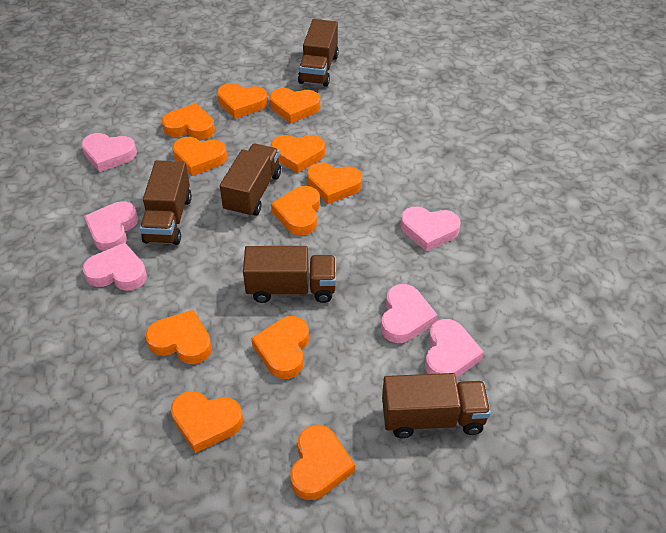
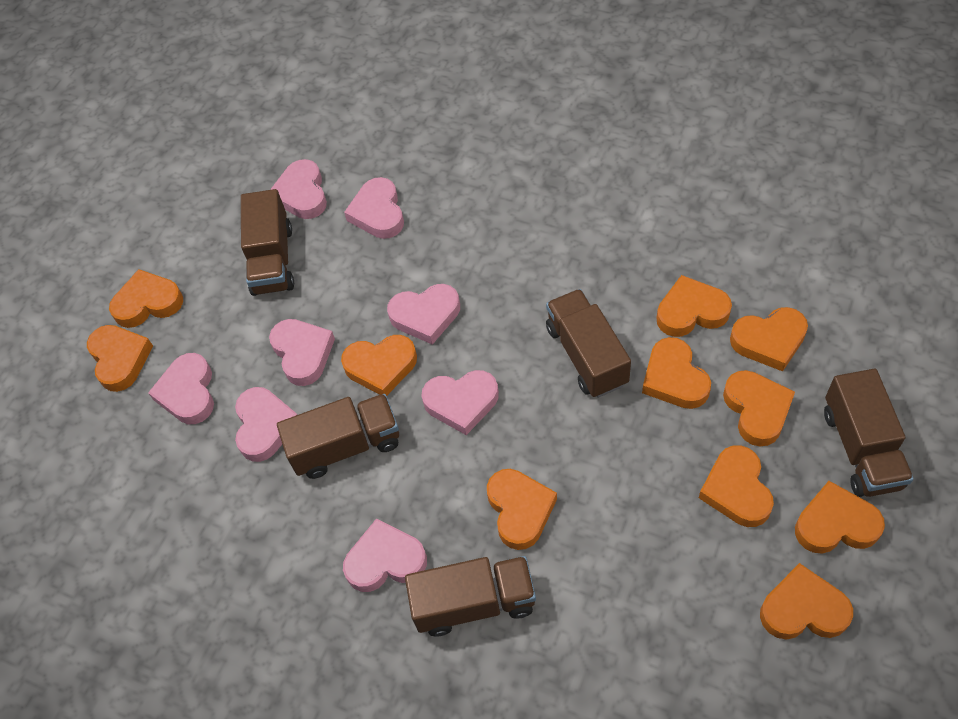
pink heart: 6 -> 8

